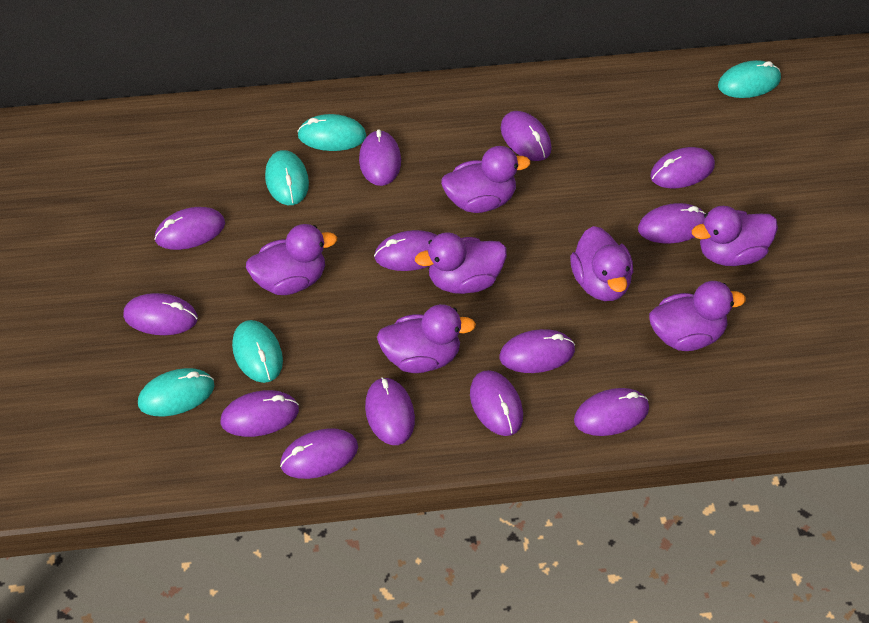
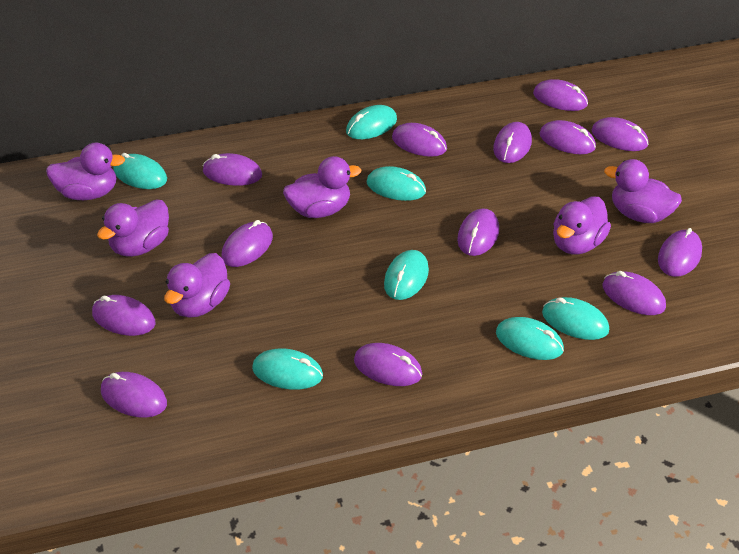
purple duck: 7 -> 6
turquoise mouse: 5 -> 7

